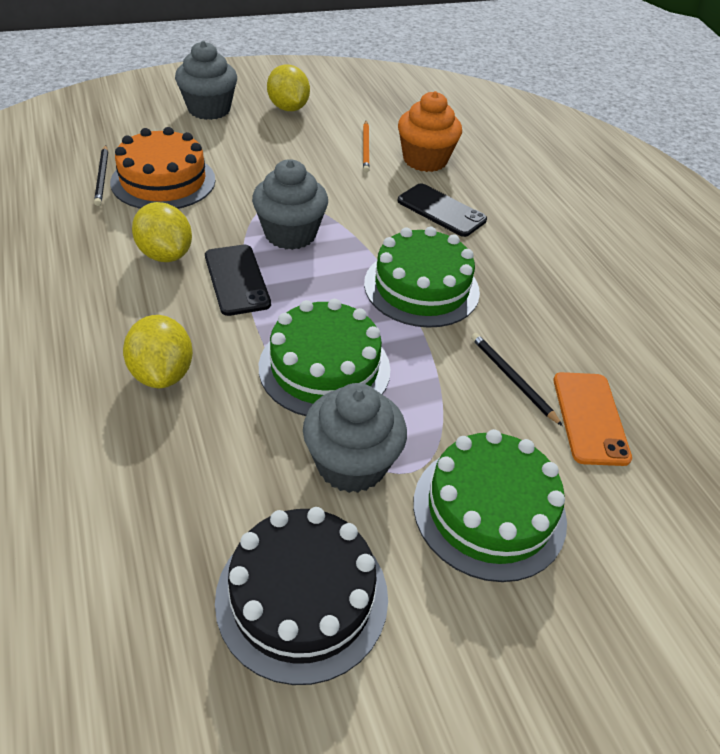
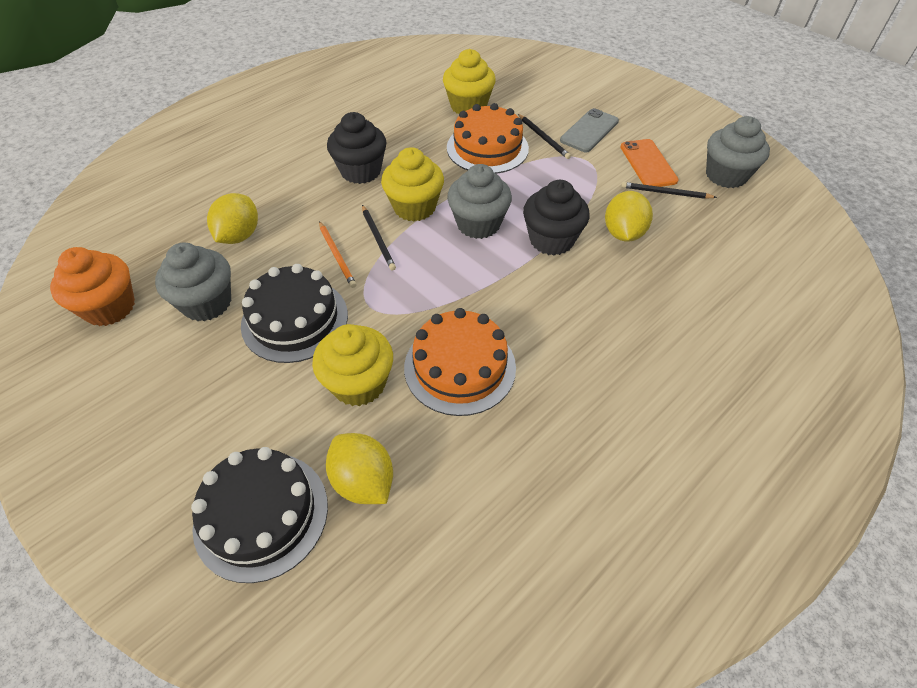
black cake: 1 -> 2
black cupcake: 0 -> 2
black pencil: 2 -> 3
black phone: 2 -> 0
green cake: 3 -> 0
grey phone: 0 -> 1
orange cake: 1 -> 2
yellow cupcake: 0 -> 3

